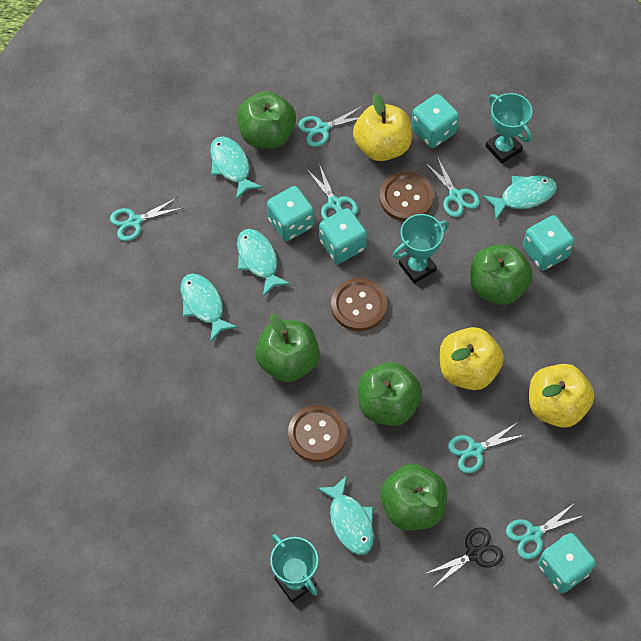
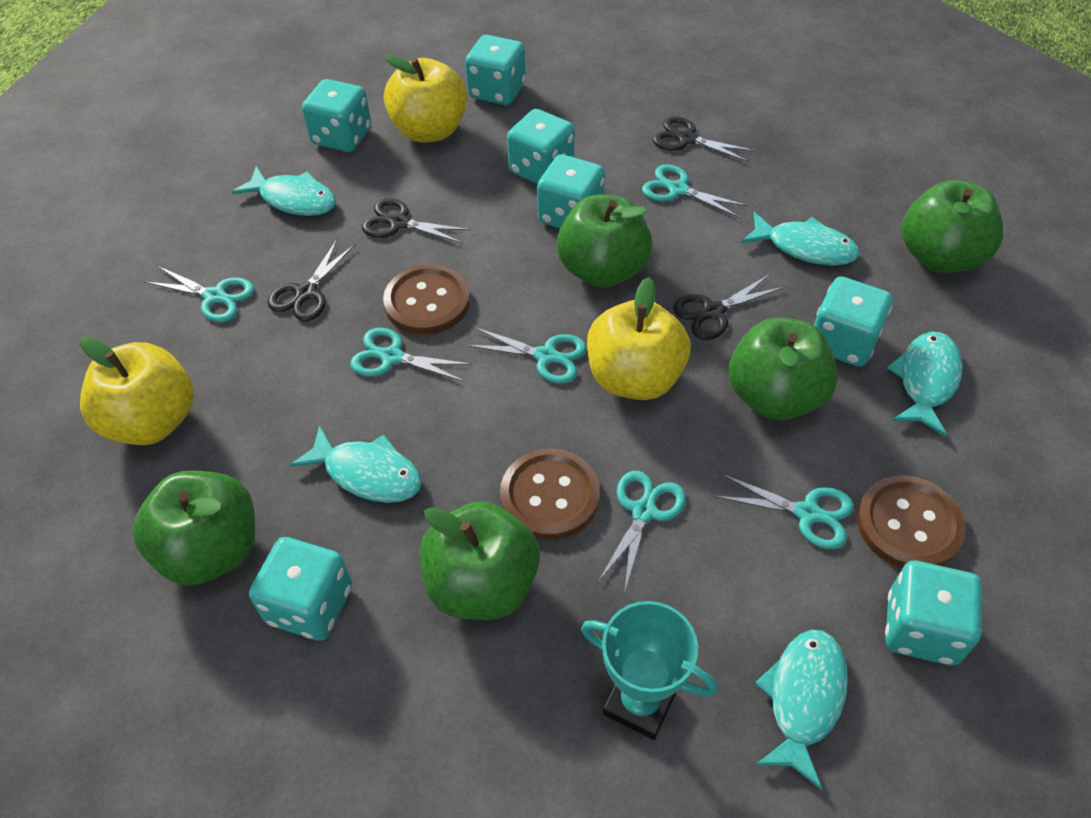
black scissors: 1 -> 4
turquoise dice: 5 -> 7
turquoise trophy: 3 -> 1

